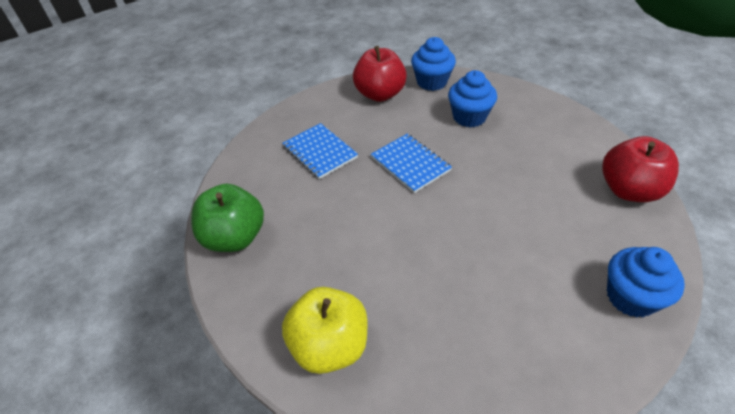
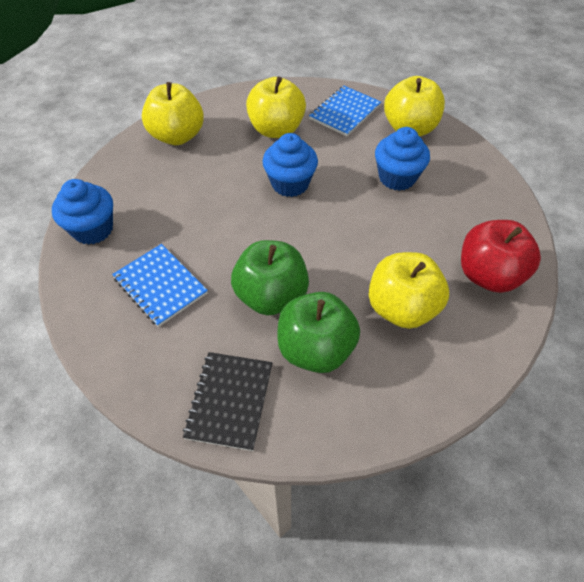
black notebook: 0 -> 1
green apple: 1 -> 2
red apple: 2 -> 1
yellow apple: 1 -> 4

